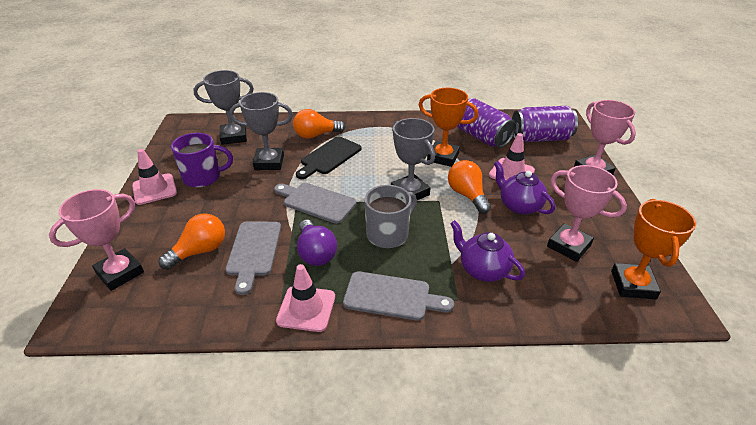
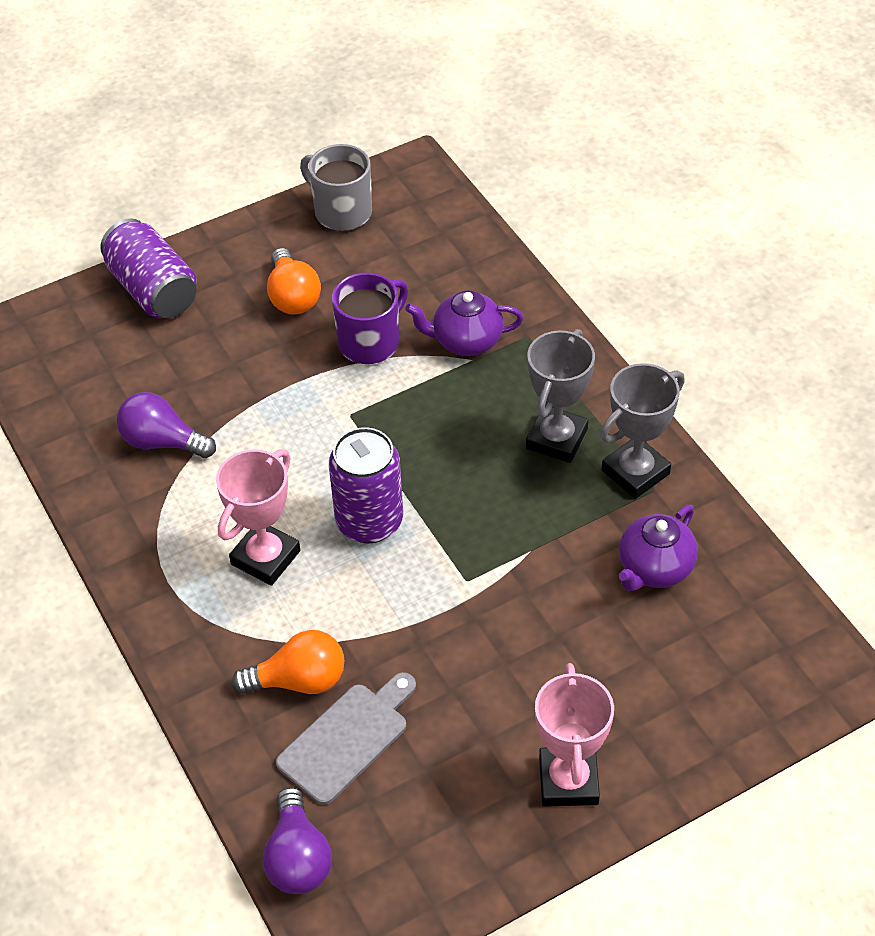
black cutting board: 1 -> 0
grey cutting board: 3 -> 1
grey trophy: 3 -> 2
orange light bulb: 3 -> 2
orange trophy: 2 -> 0
pink traffic cone: 3 -> 0
pink trophy: 3 -> 2
purple light bulb: 1 -> 2

